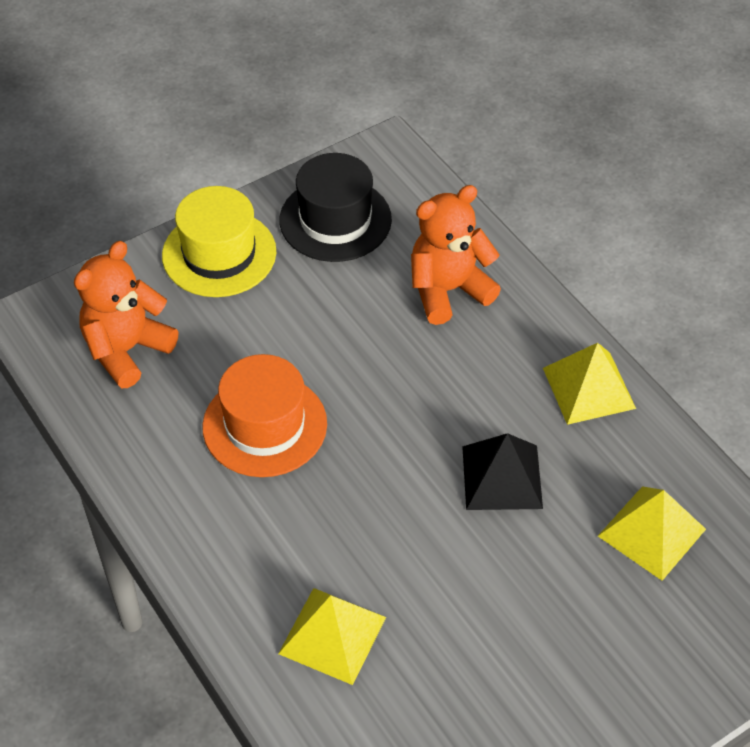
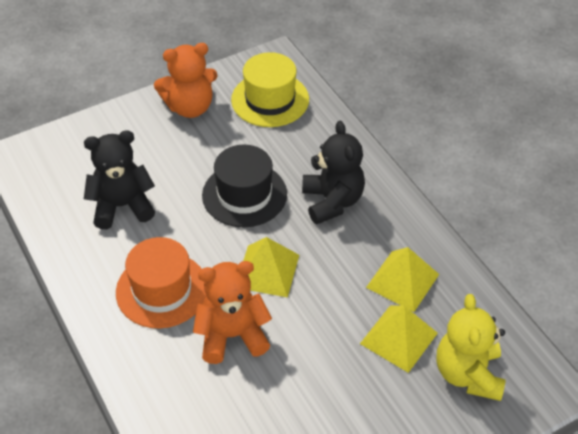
black pyramid: 1 -> 0
black teddy bear: 0 -> 2
yellow teddy bear: 0 -> 1

